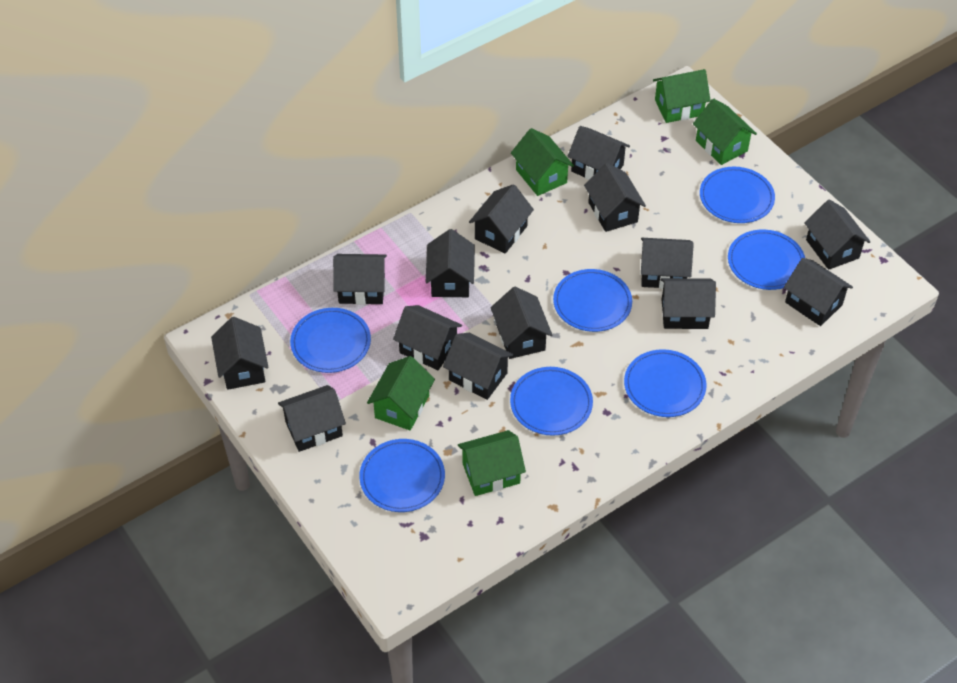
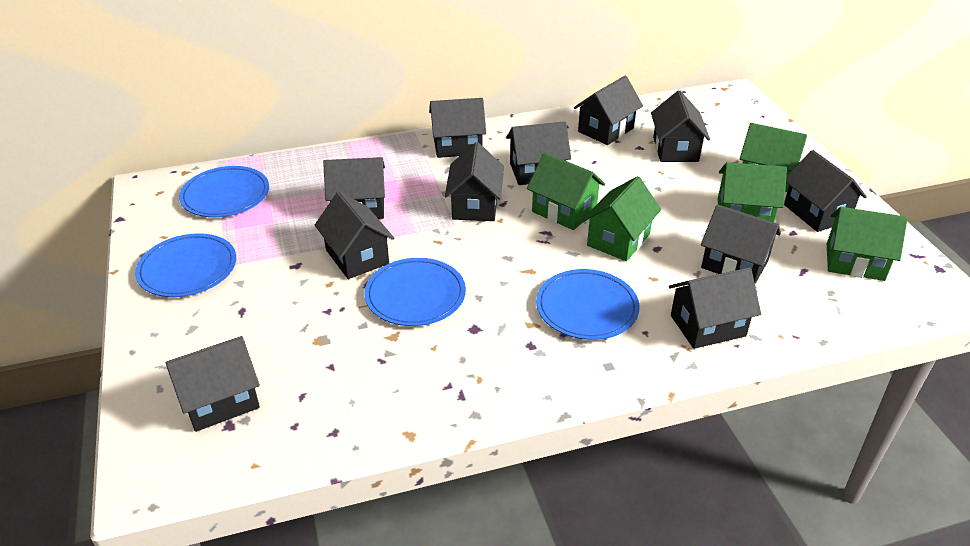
black house: 14 -> 11
blue plate: 7 -> 4

